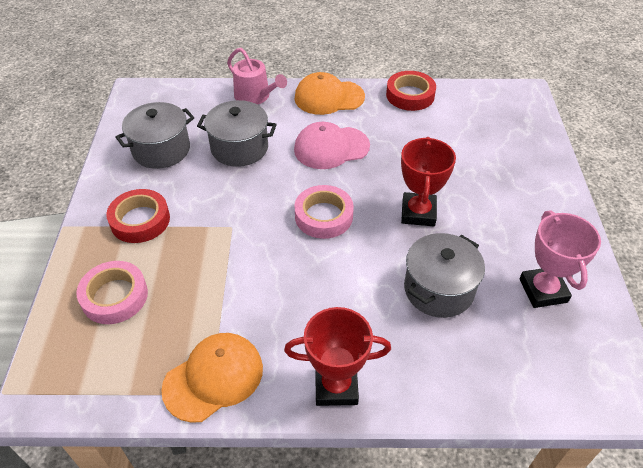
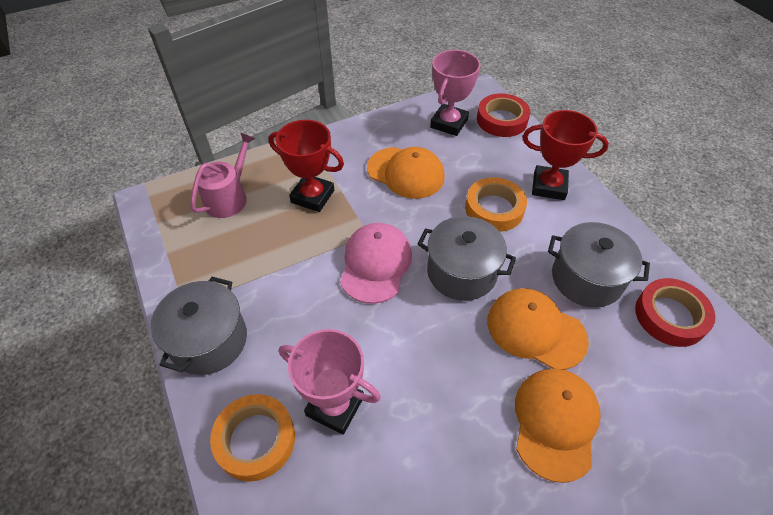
orange cap: 2 -> 3
orange tape: 0 -> 2
pink tape: 2 -> 0
pink trophy: 1 -> 2

